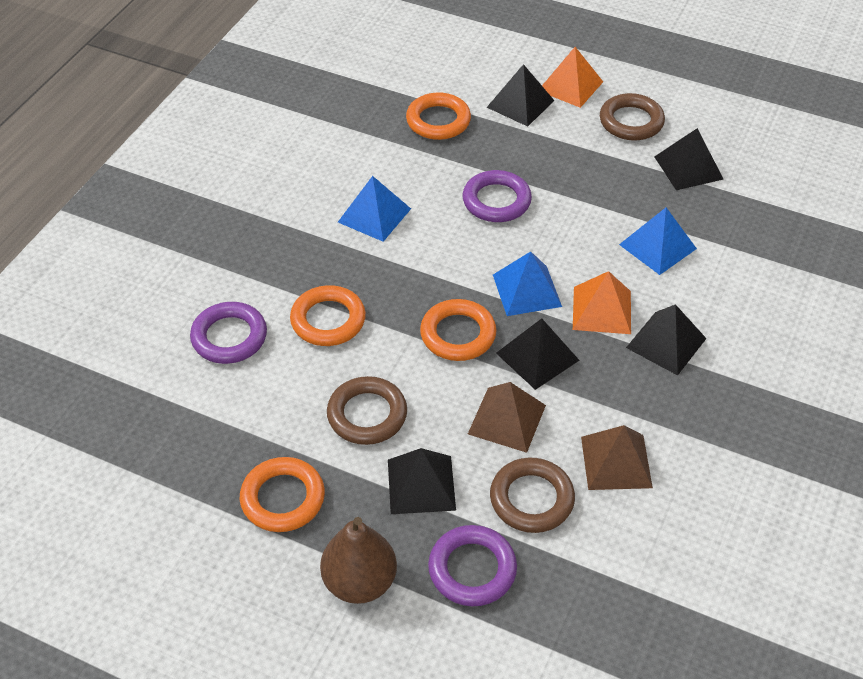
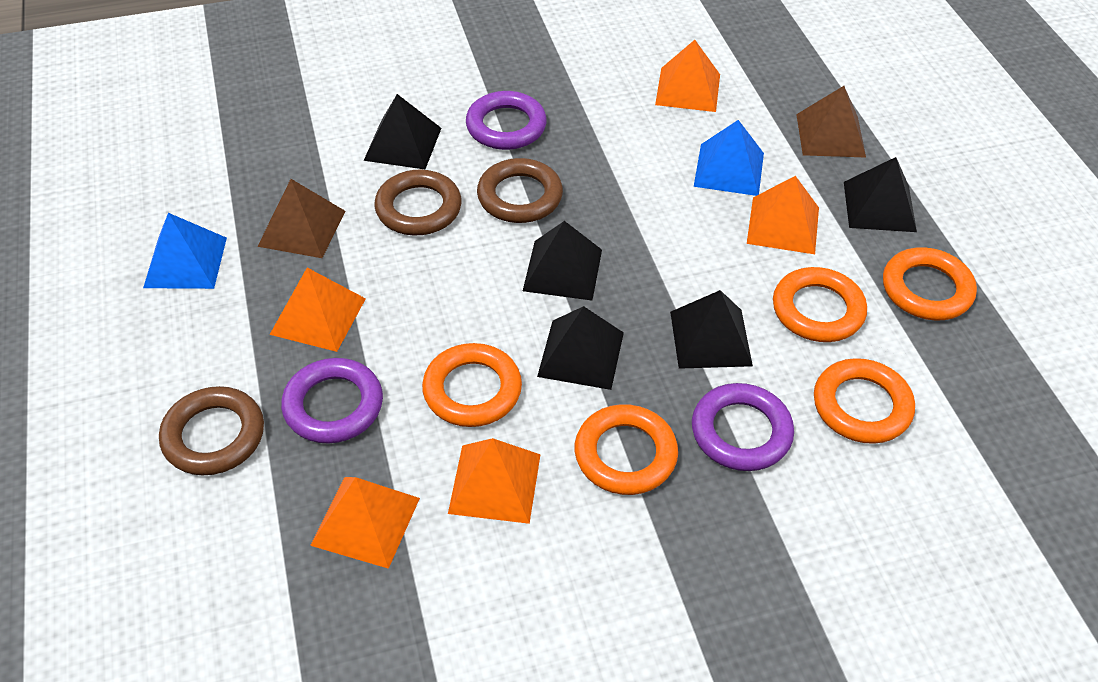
blue pyramid: 3 -> 2
brown pear: 1 -> 0
orange pyramid: 2 -> 5
orange ring: 4 -> 5

